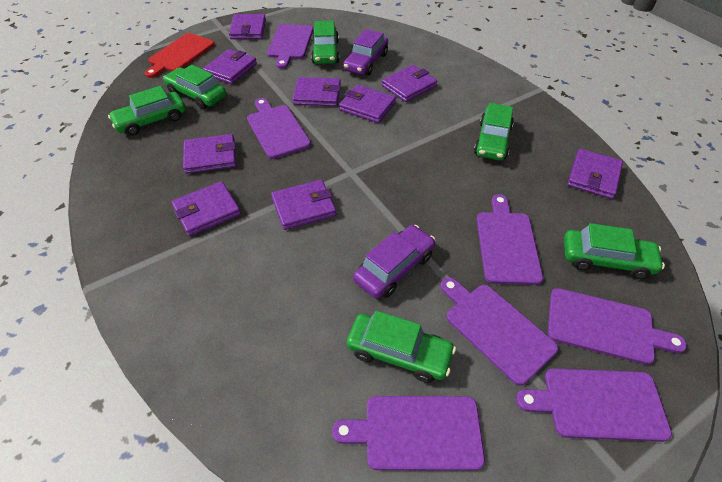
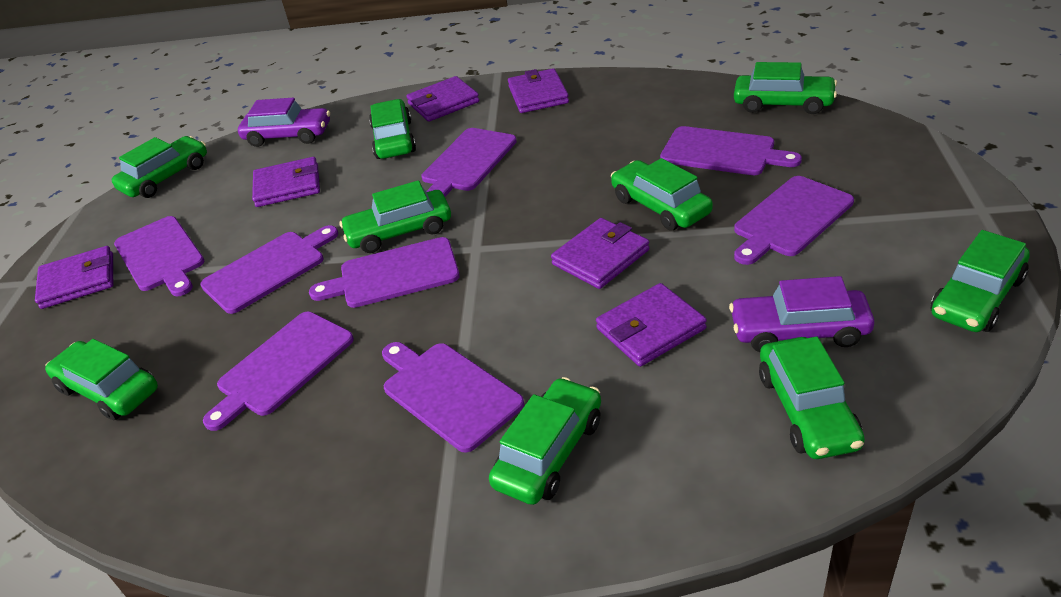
green car: 6 -> 9
purple cutting board: 7 -> 8
purple wallet: 9 -> 6
red cutting board: 1 -> 0

